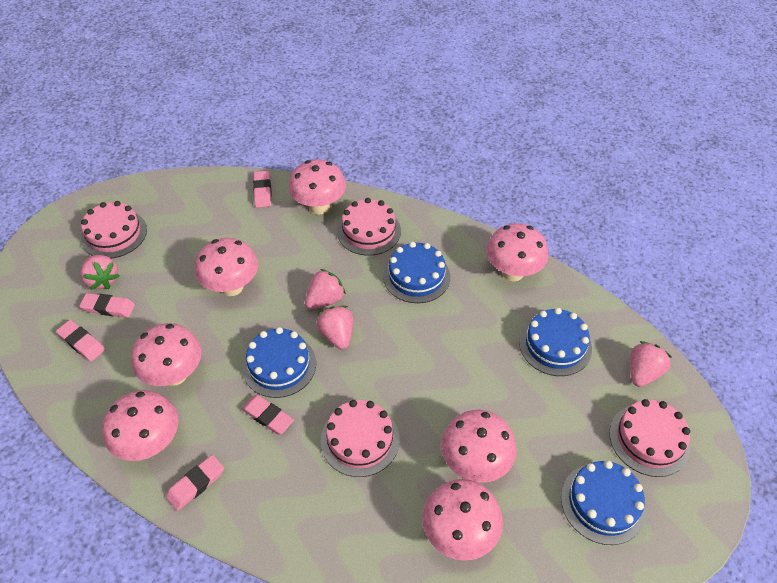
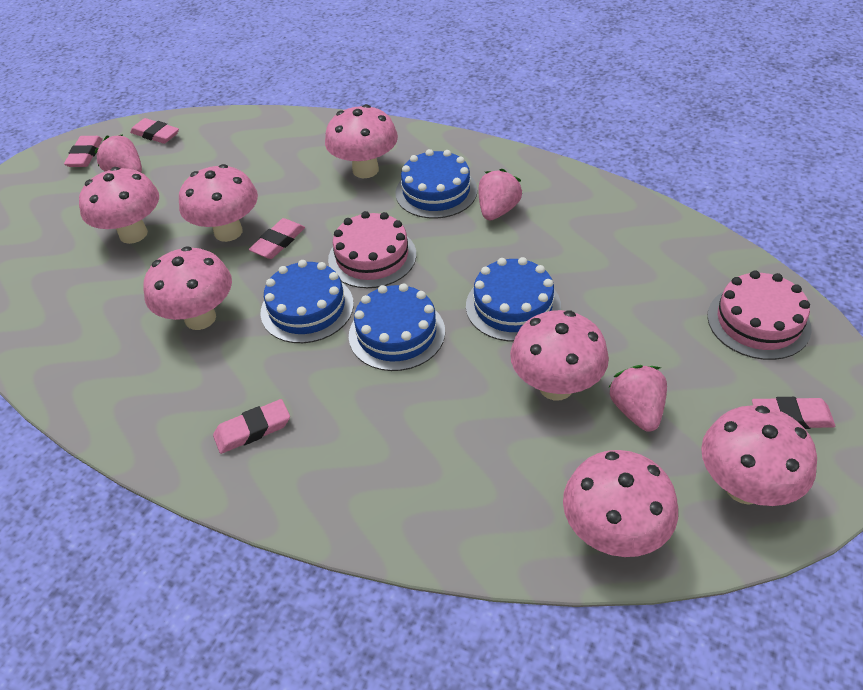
pink cake: 4 -> 2
pink strawberry: 4 -> 3

